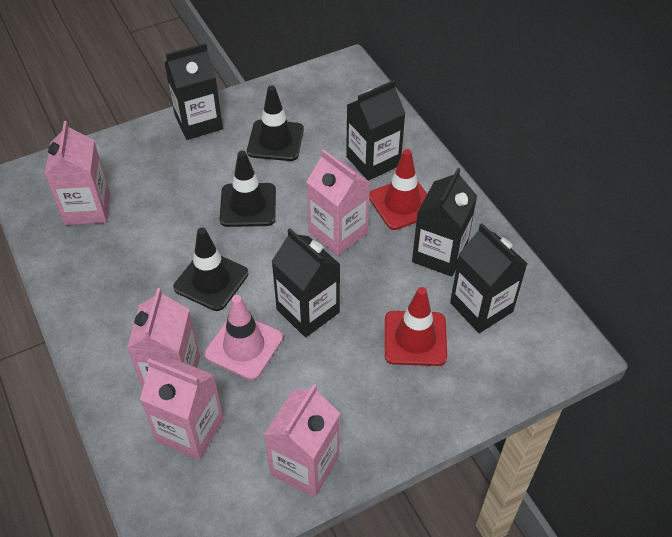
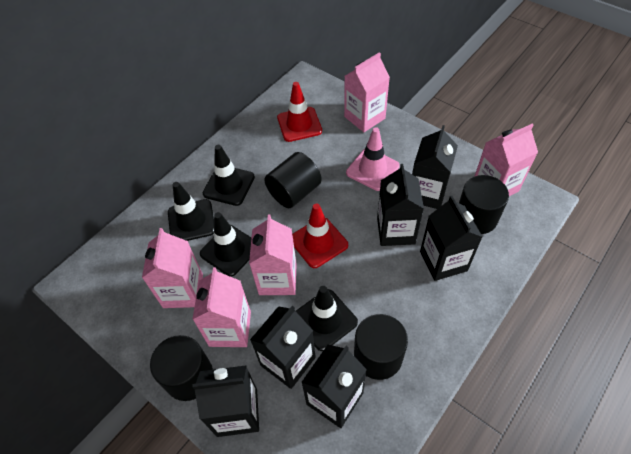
black carton: 5 -> 6
black cylinder: 0 -> 4
black traffic cone: 3 -> 4

